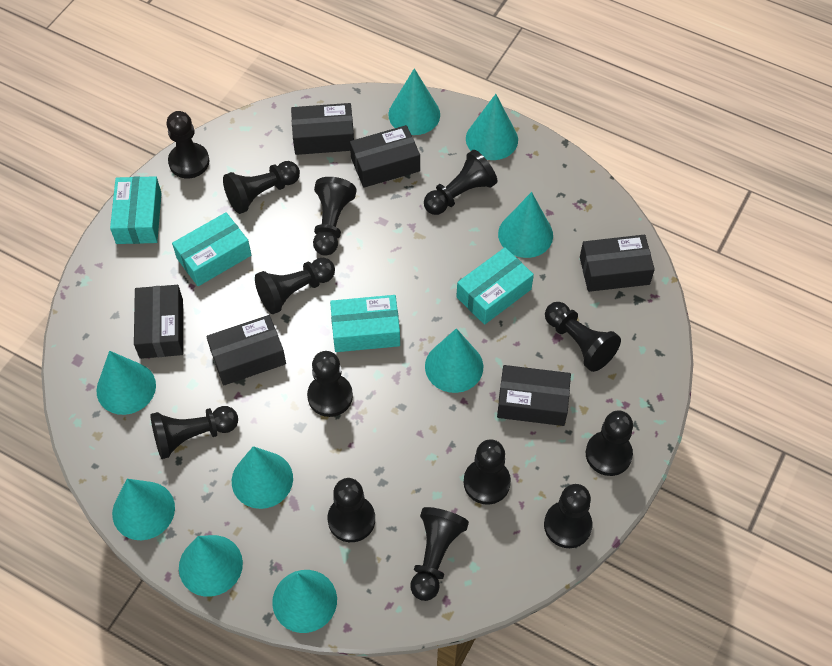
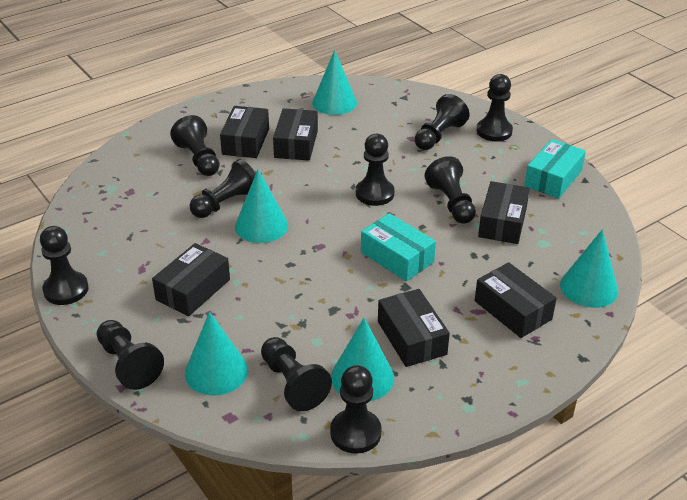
black pawn: 13 -> 10
turquoise box: 4 -> 2
turquoise cone: 9 -> 5

